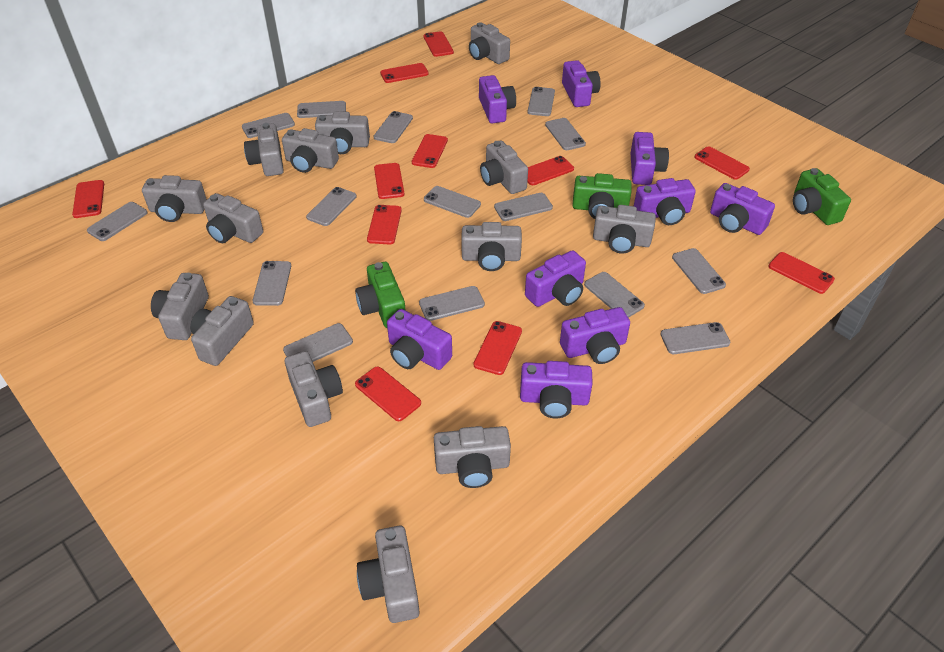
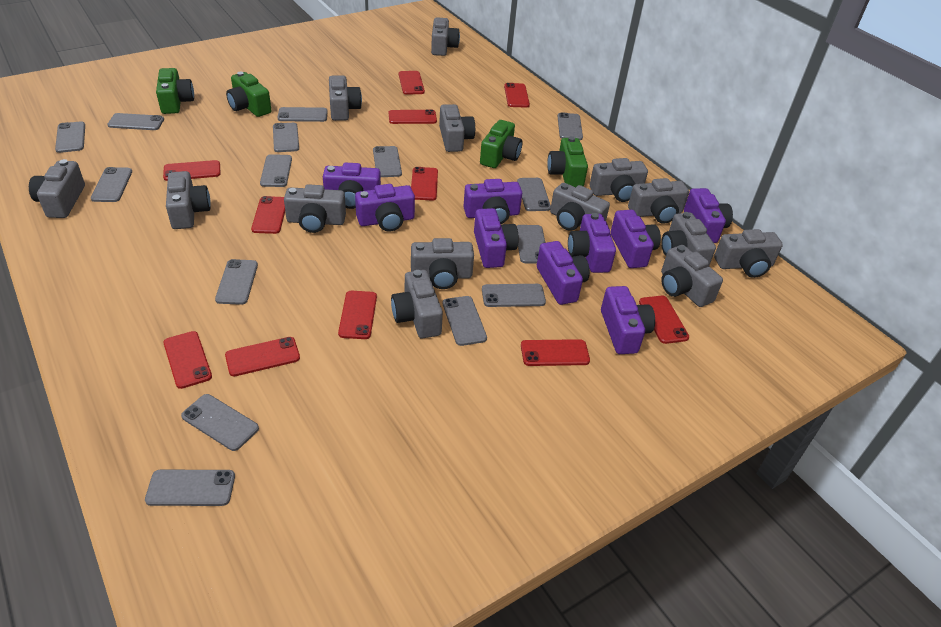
green camera: 3 -> 4

